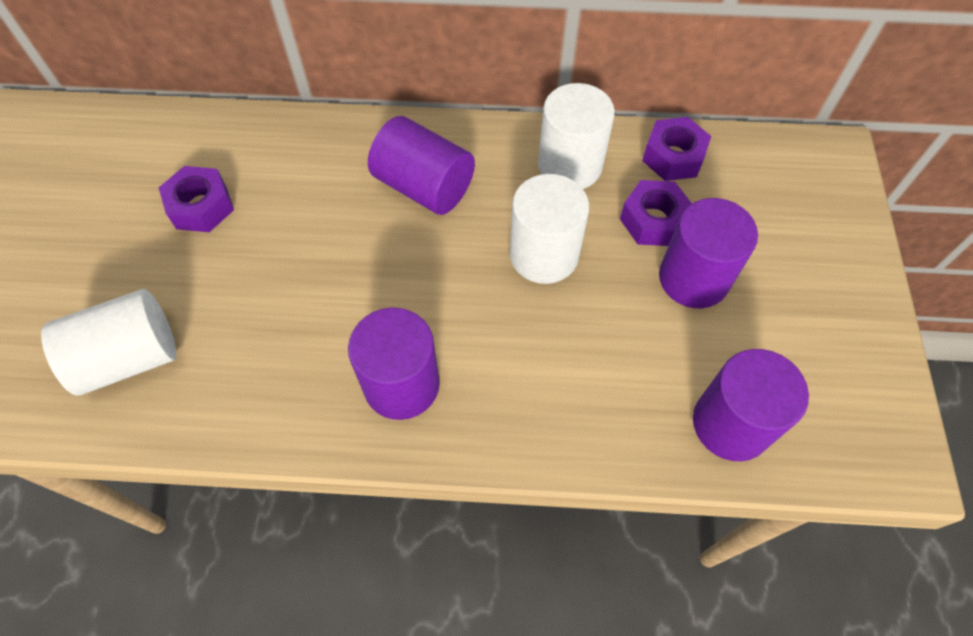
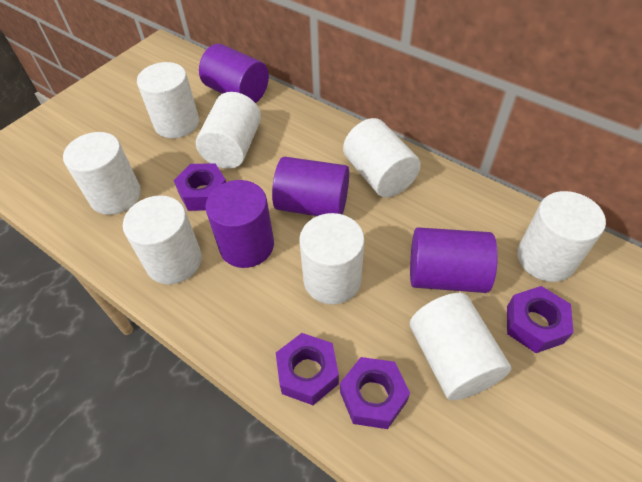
purple nut: 3 -> 4
white cylinder: 3 -> 8

